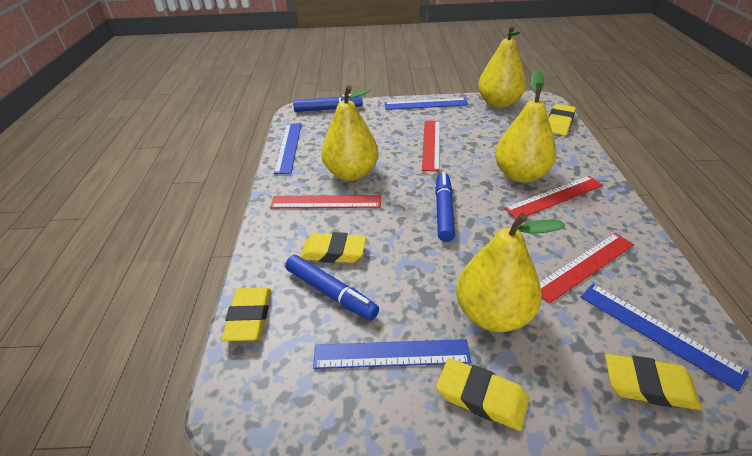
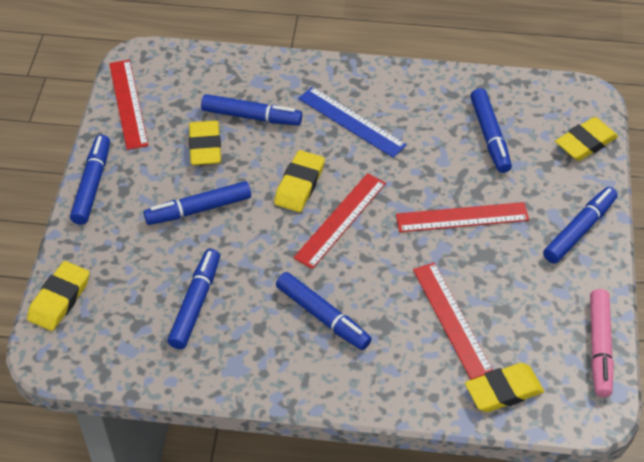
blue marker: 3 -> 7
blue ruler: 4 -> 1
pink marker: 0 -> 1
yellow pear: 4 -> 0

